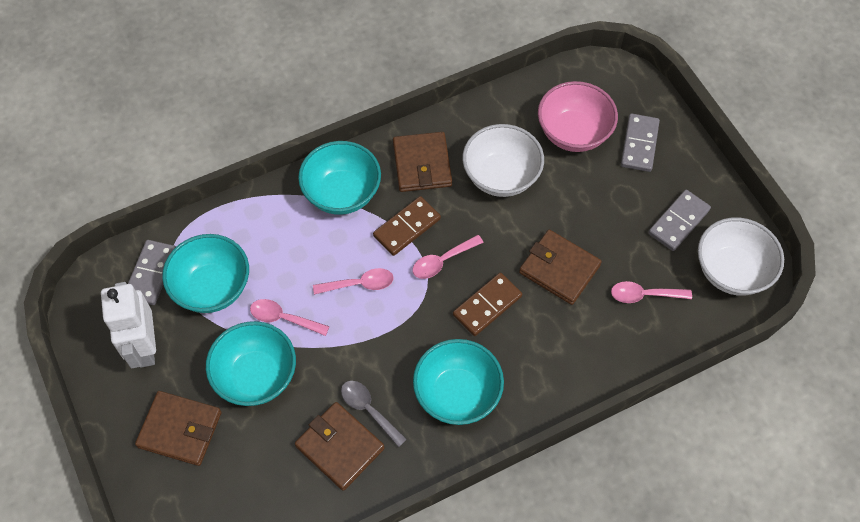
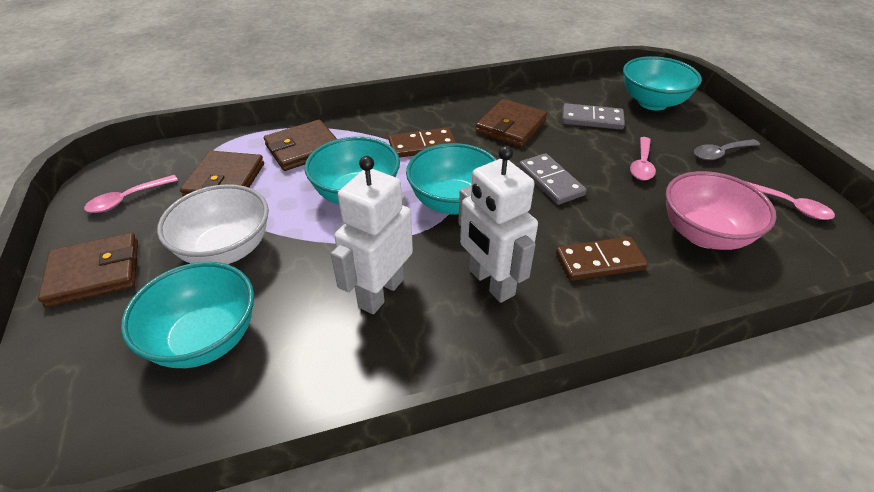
grey domino: 3 -> 2
pink spoon: 4 -> 3
white bowl: 2 -> 1
white robot: 1 -> 2

